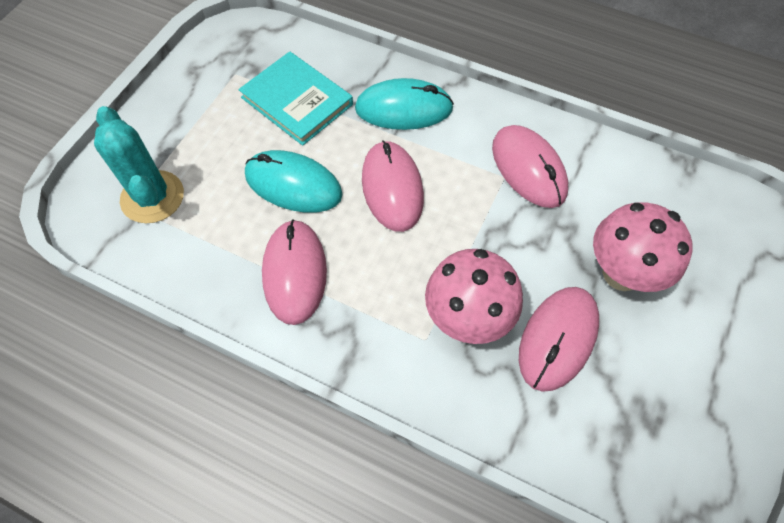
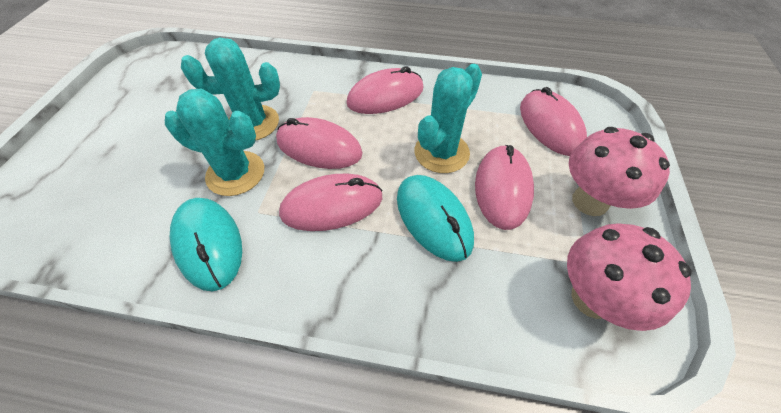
pink mouse: 4 -> 5
turquoise book: 1 -> 0
turquoise cactus: 1 -> 3

